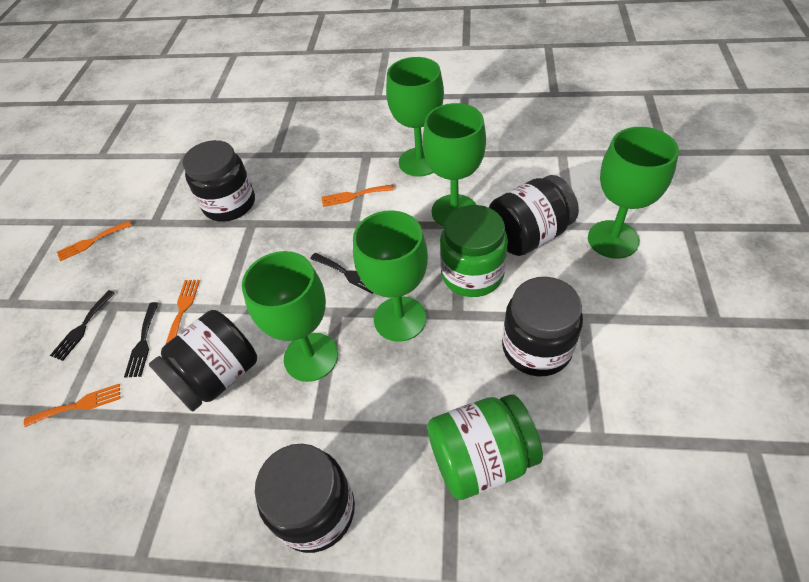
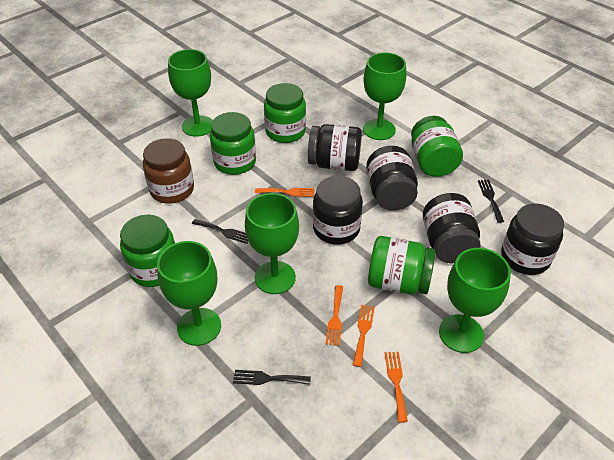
brown jar: 0 -> 1
green jar: 2 -> 5

